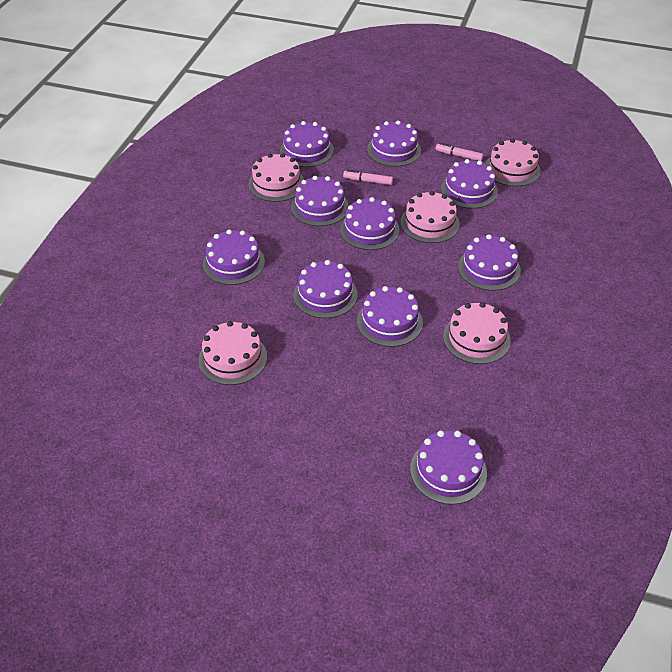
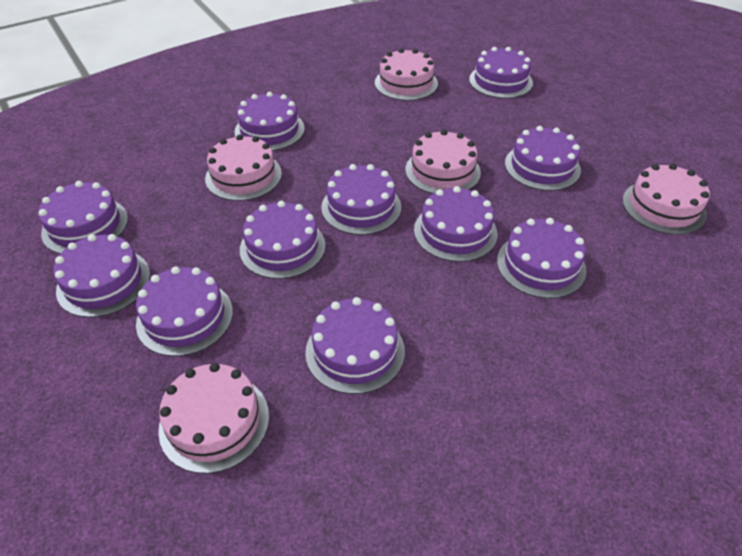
pink marker: 2 -> 0
purple cake: 10 -> 11

